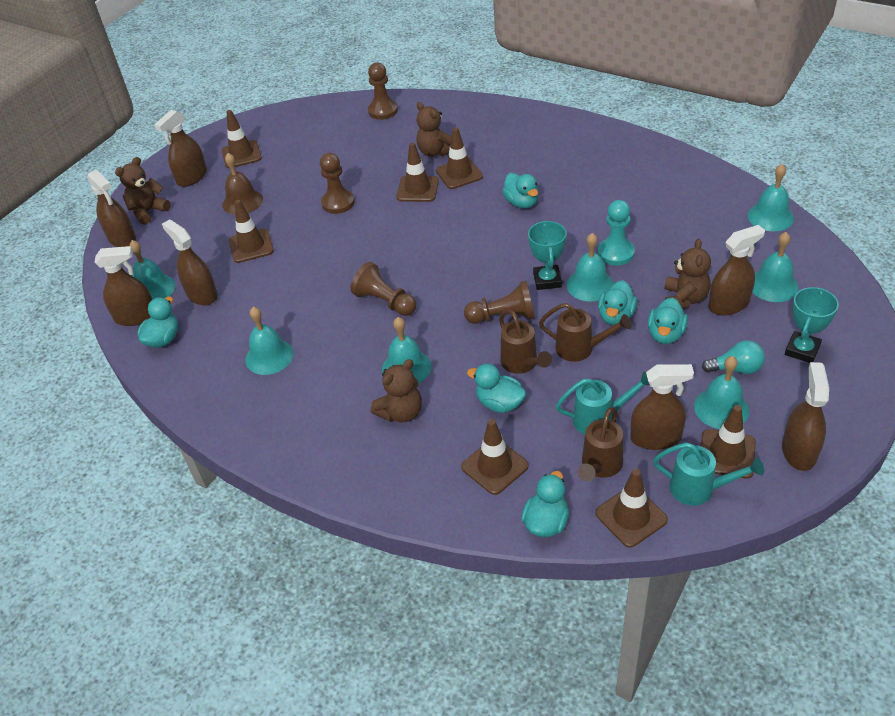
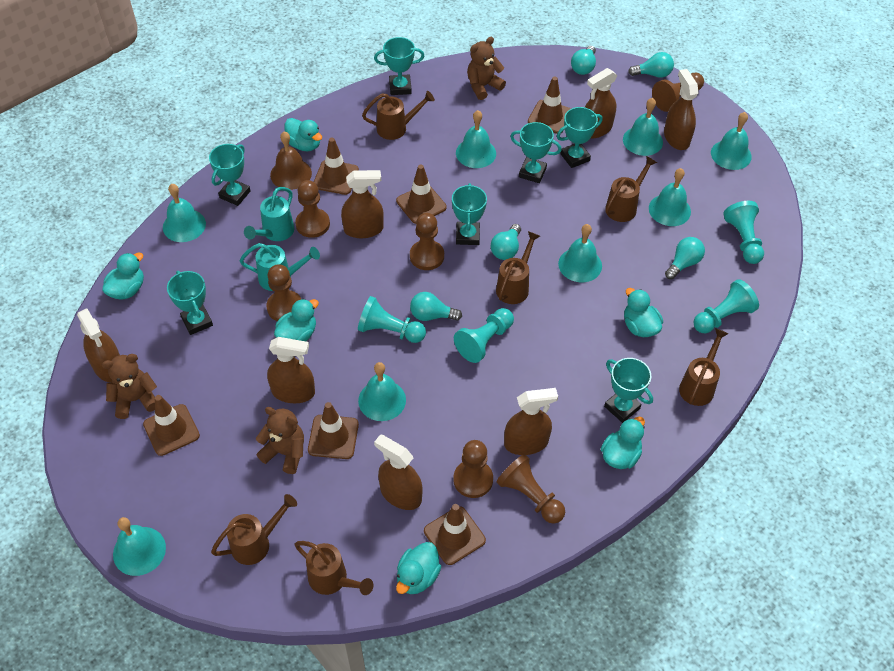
brown pawn: 4 -> 6
brown teddy bear: 4 -> 3
brown traffic cone: 7 -> 6
brown watering can: 3 -> 6
turquoise bell: 7 -> 8
turquoise light bulb: 1 -> 5
turquoise pawn: 1 -> 4
turquoise trophy: 2 -> 7

